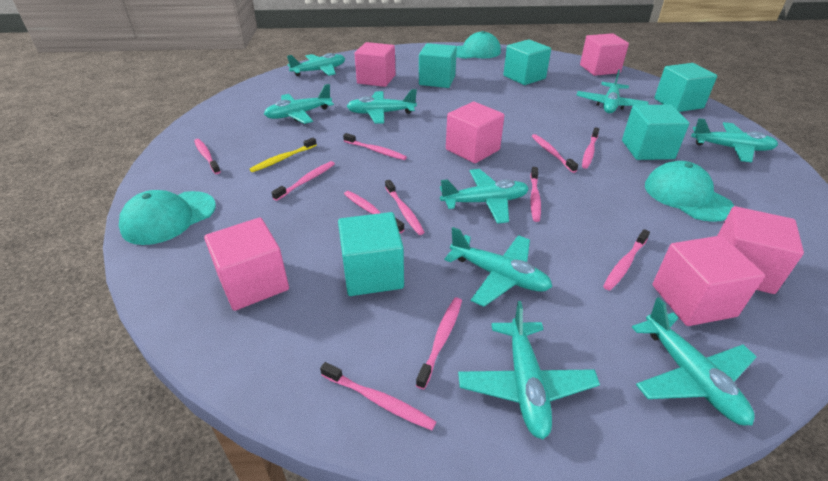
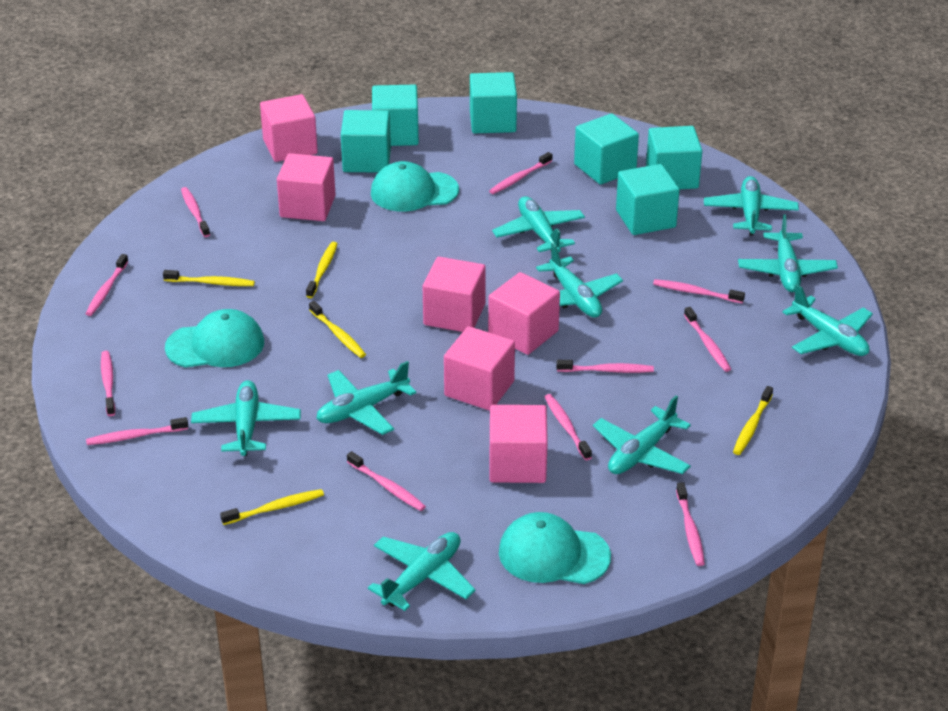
turquoise cube: 5 -> 6
yellow toothbrush: 1 -> 5

